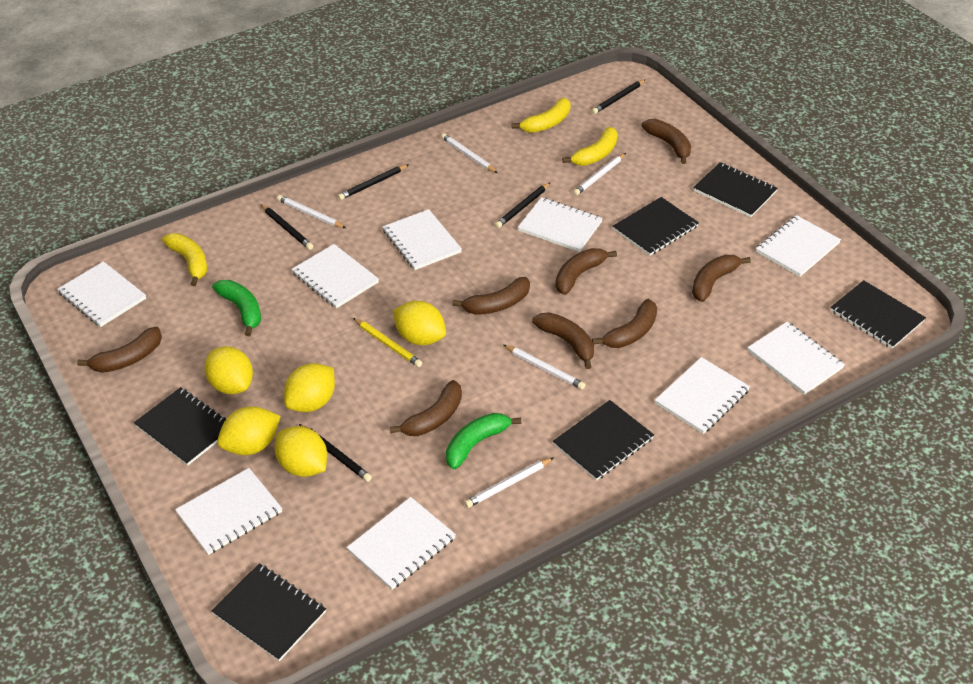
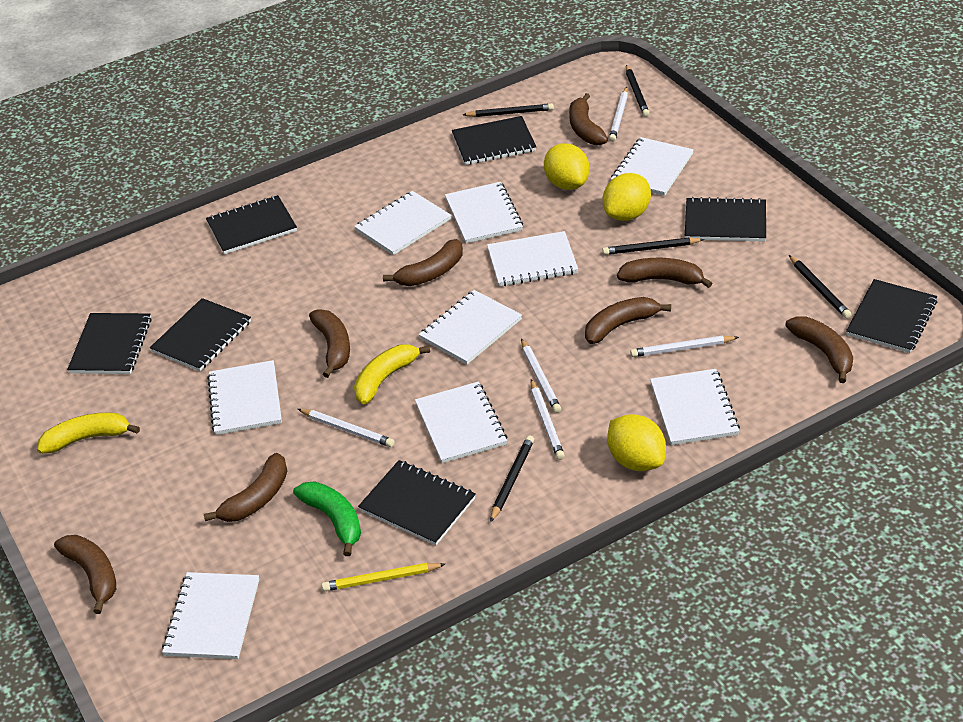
black notebook: 6 -> 7
green banana: 2 -> 1
yellow banana: 3 -> 2
yellow lemon: 5 -> 3

